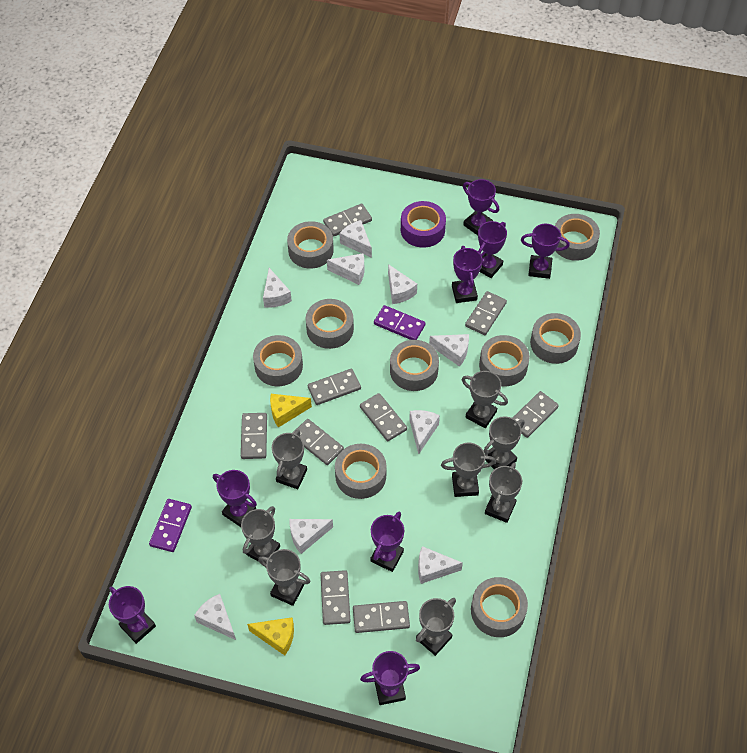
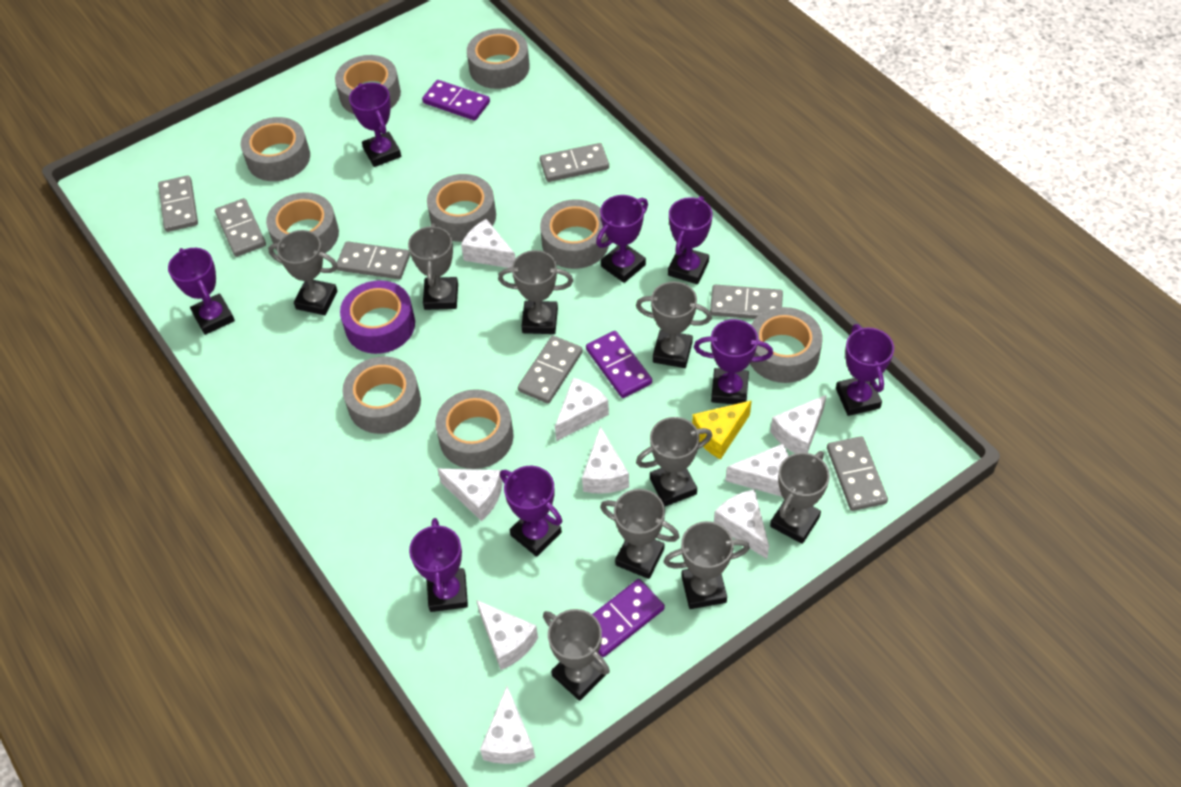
grey domino: 9 -> 7
grey trophy: 8 -> 9
purple domino: 2 -> 3
yellow cheese: 2 -> 1

